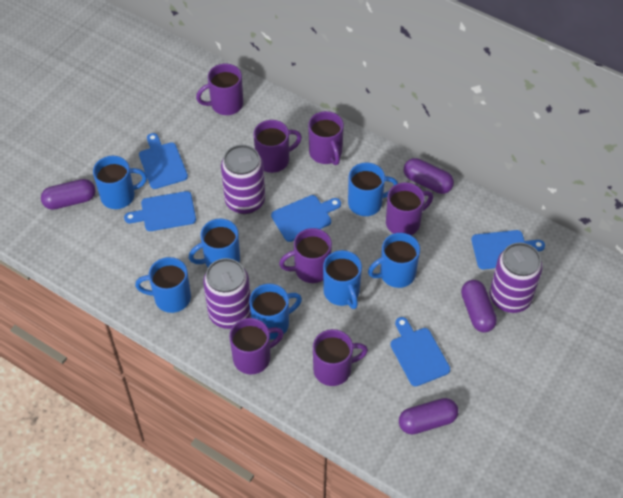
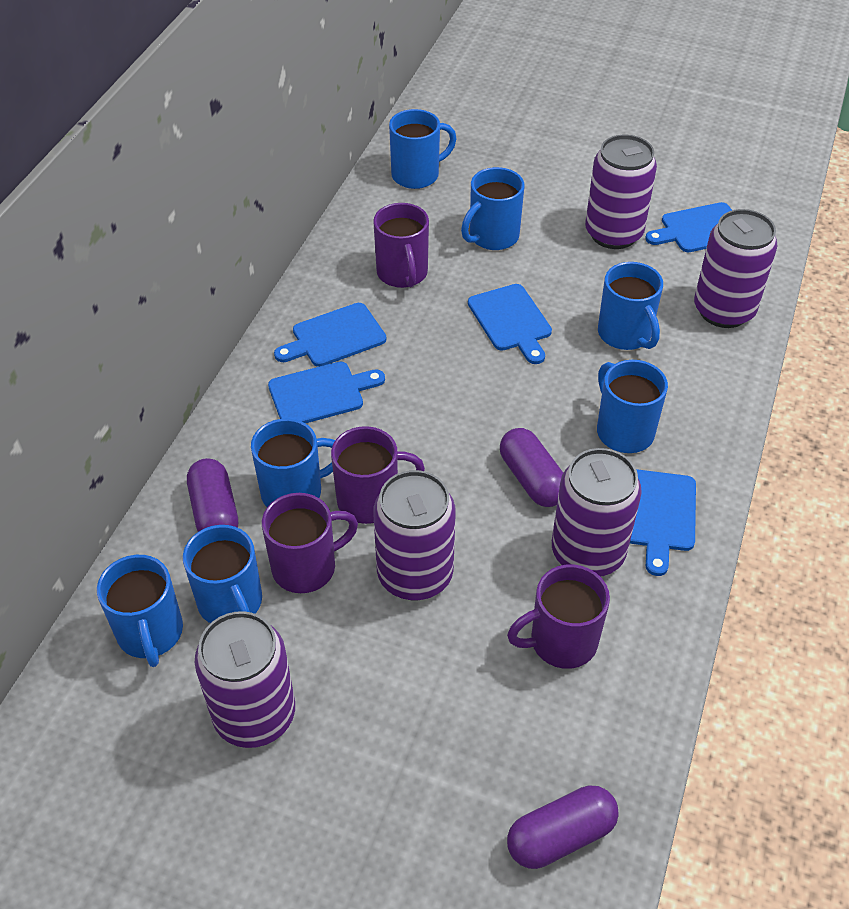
purple can: 3 -> 5
purple capsule: 4 -> 3
purple mug: 7 -> 4

